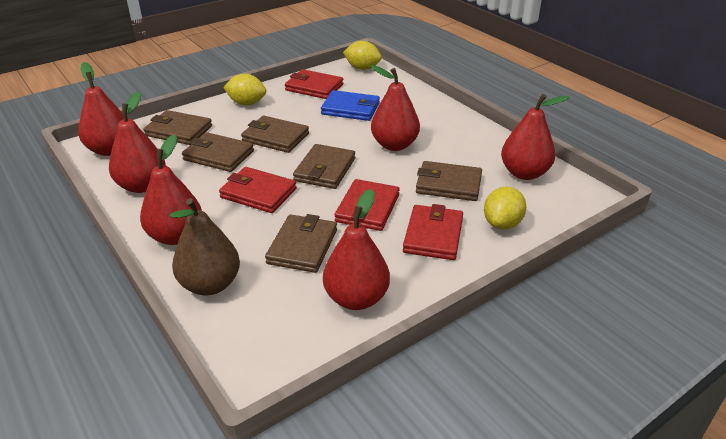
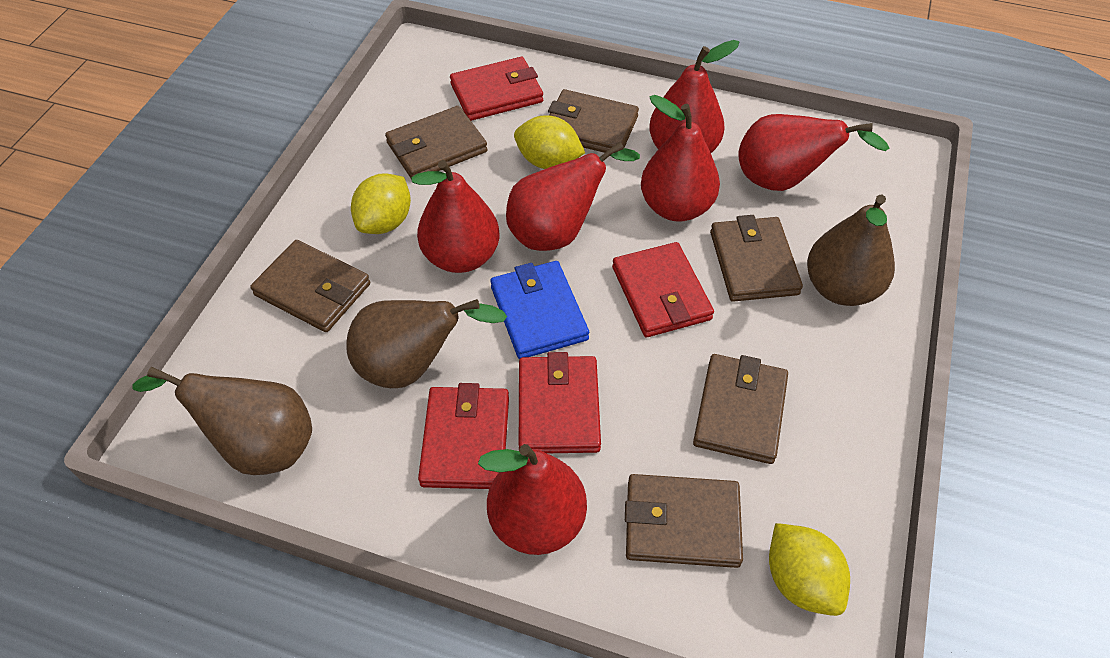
brown pear: 1 -> 3

